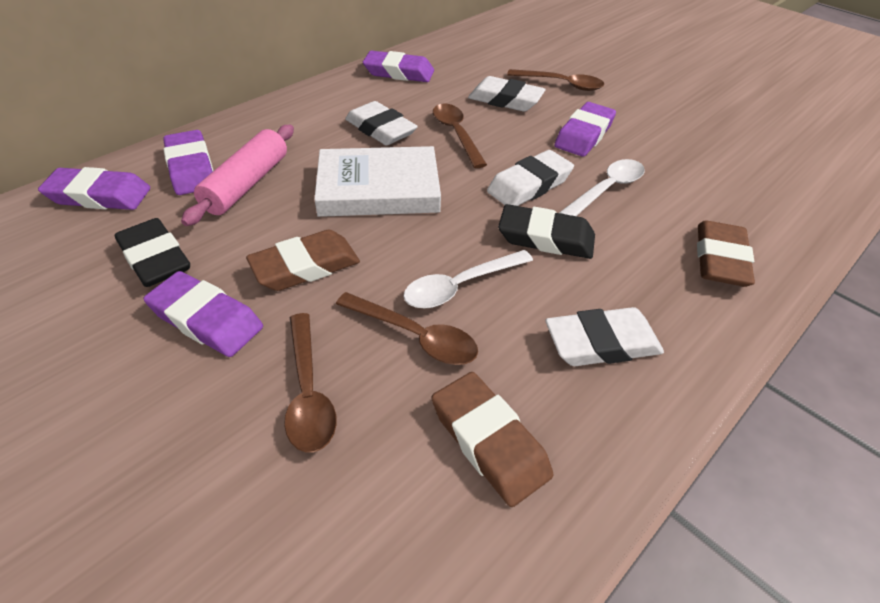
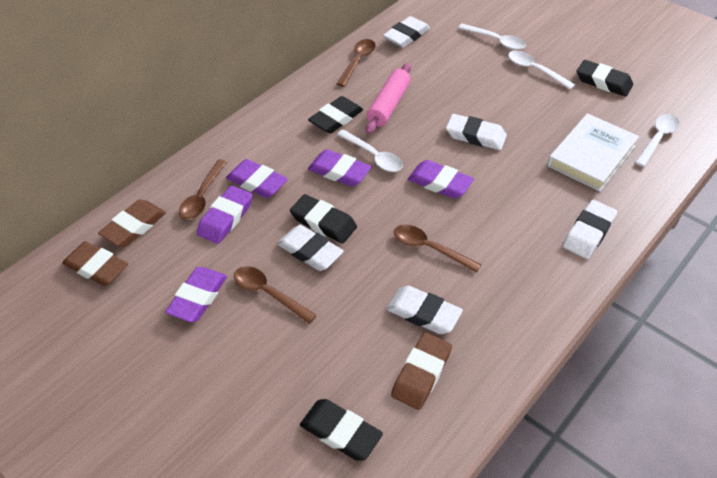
black eraser: 2 -> 4
white eraser: 4 -> 5
white spoon: 2 -> 4

